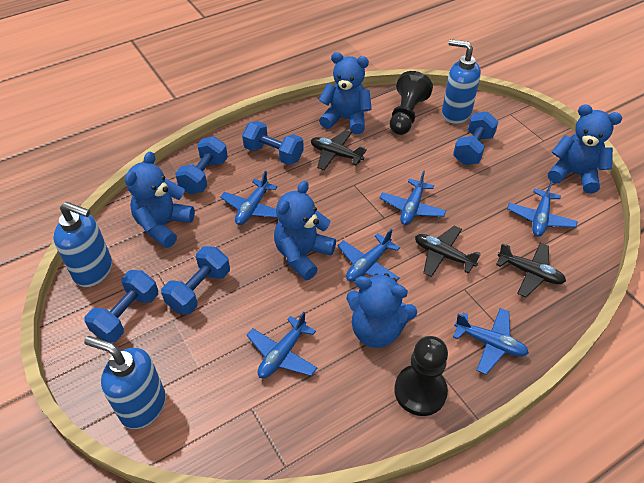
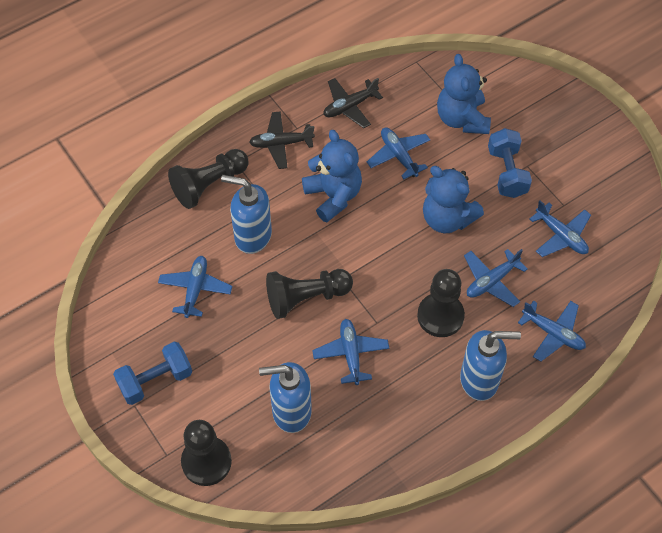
black pawn: 2 -> 4
black plane: 3 -> 2
blue dumbbell: 5 -> 2
blue teddy bear: 5 -> 3

